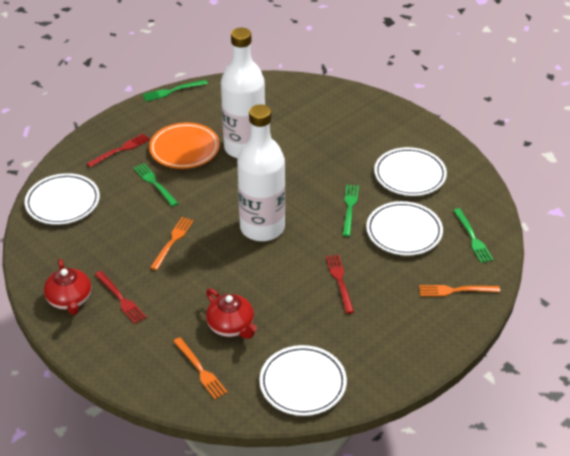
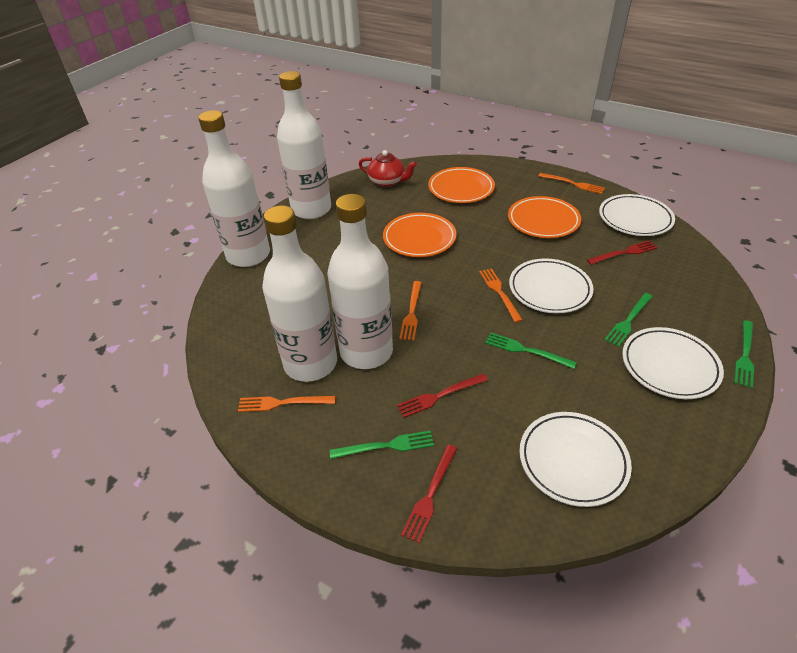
orange fork: 3 -> 4
orange plate: 1 -> 3
red teapot: 2 -> 1
white bottle: 2 -> 4

